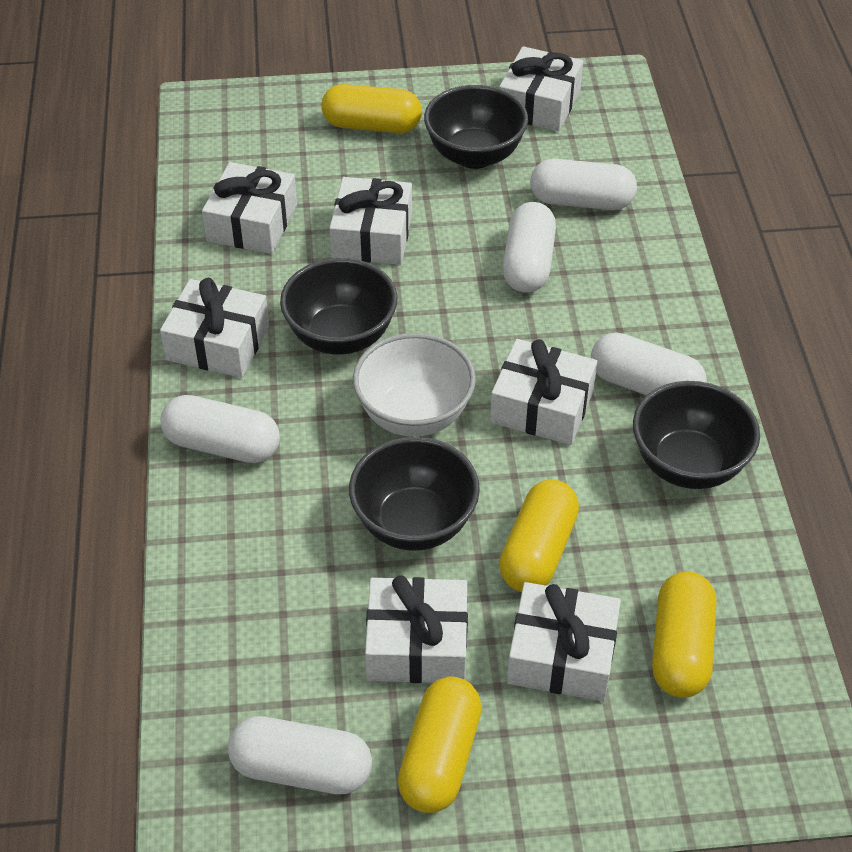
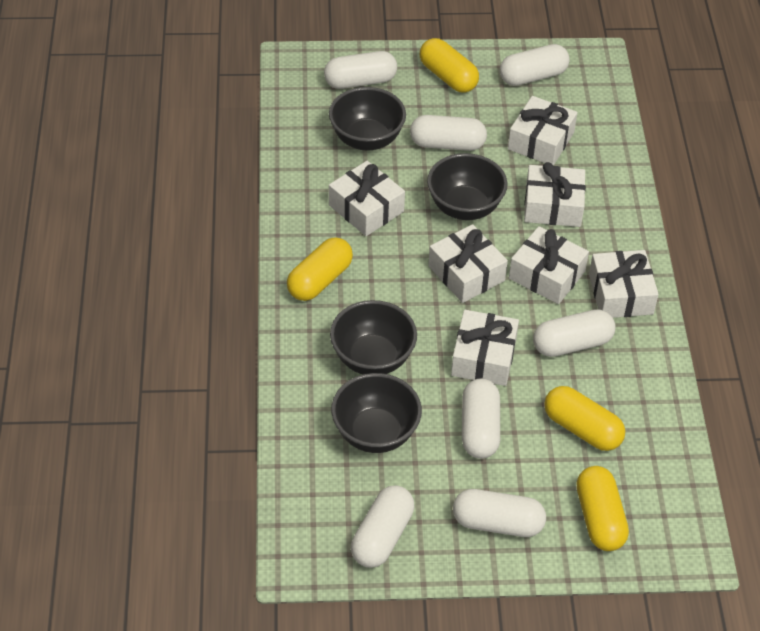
white bowl: 1 -> 0
white capsule: 5 -> 7

